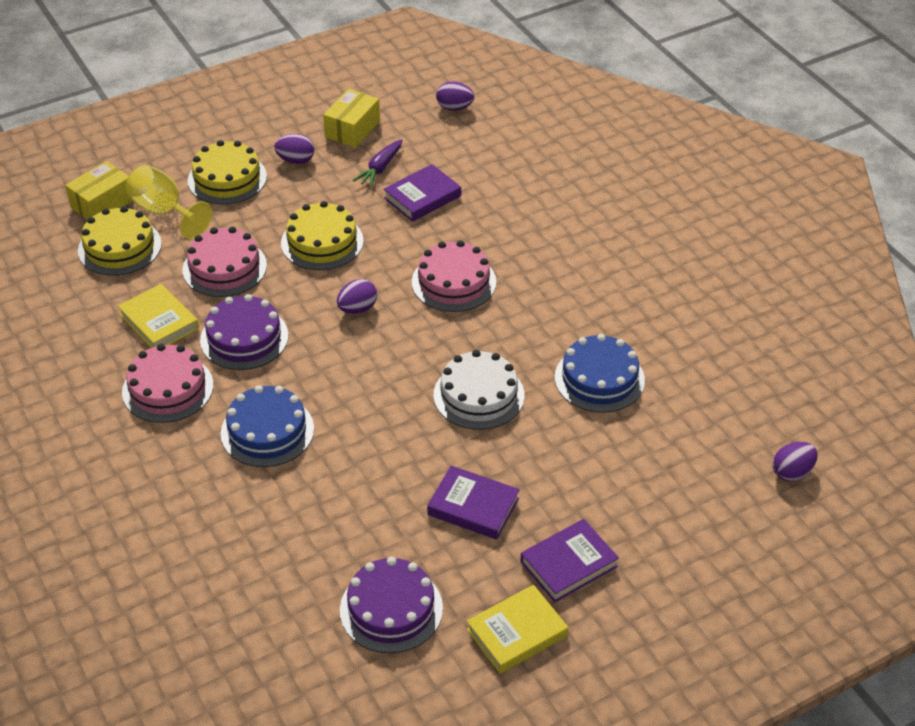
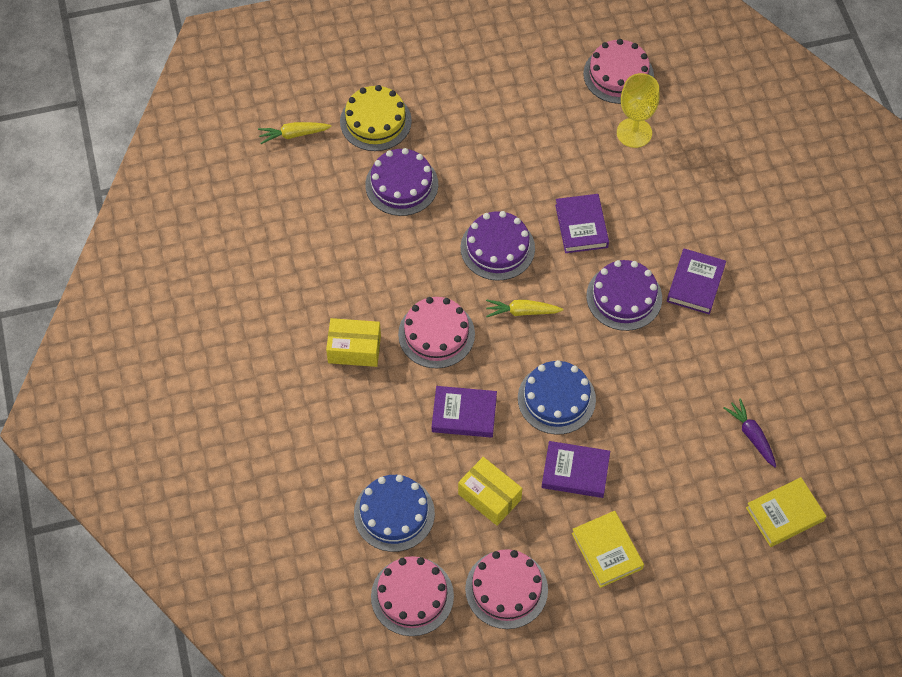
pink cake: 3 -> 4
purple book: 3 -> 4
purple cake: 2 -> 3
purple egg: 4 -> 0
white cake: 1 -> 0
yellow cake: 3 -> 1
yellow carrot: 0 -> 2

